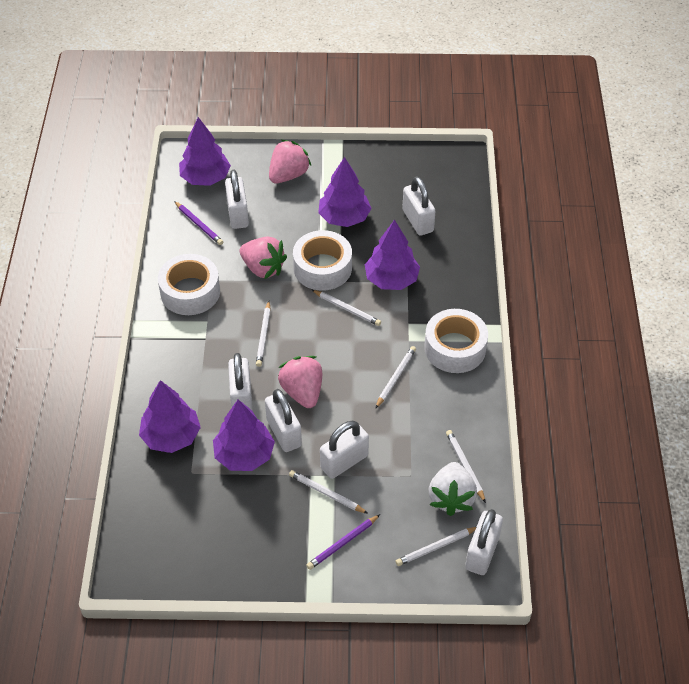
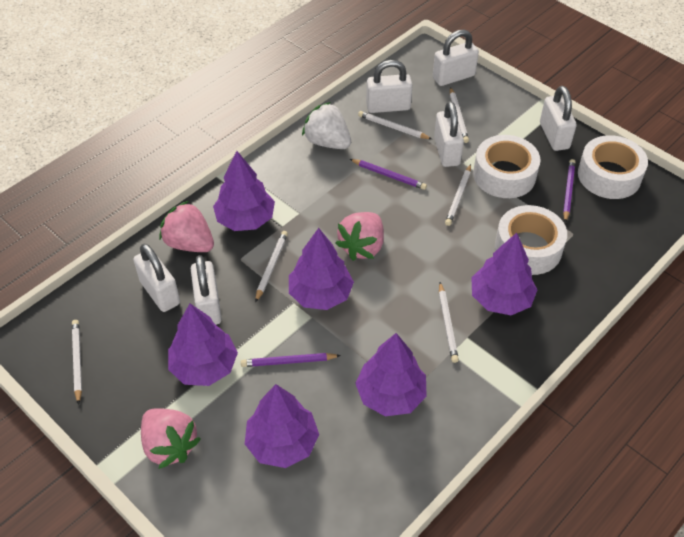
purple pencil: 2 -> 3
purple tree: 5 -> 6

